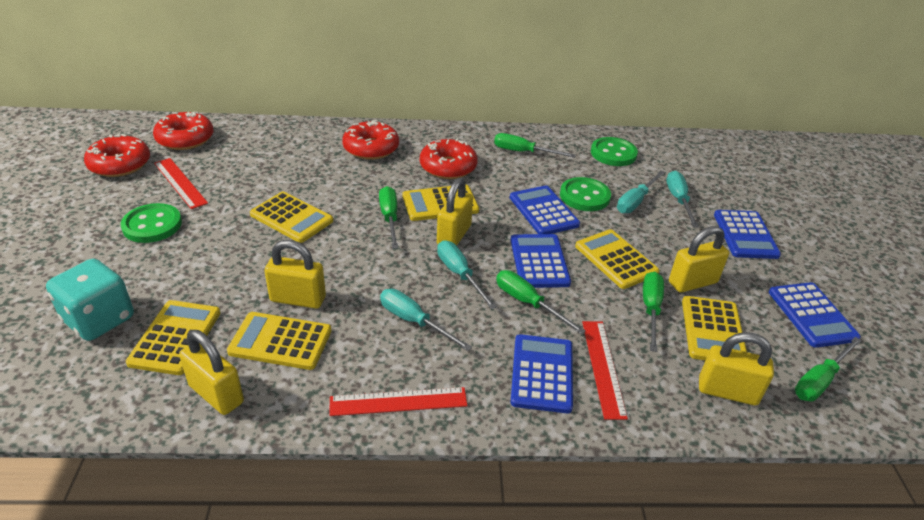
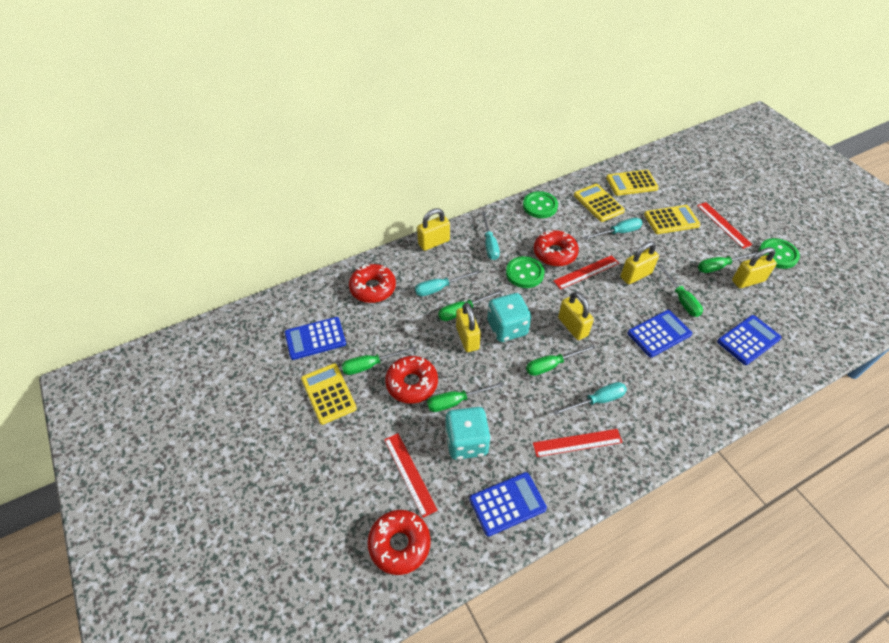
blue calculator: 5 -> 4
green screwdriver: 5 -> 6
red ruler: 3 -> 4
turquoise dice: 1 -> 2
yellow calculator: 6 -> 4

